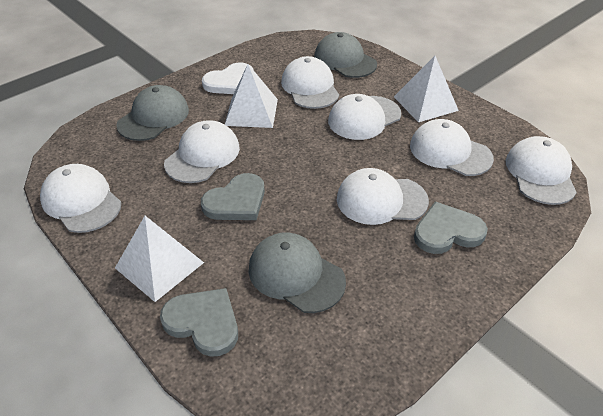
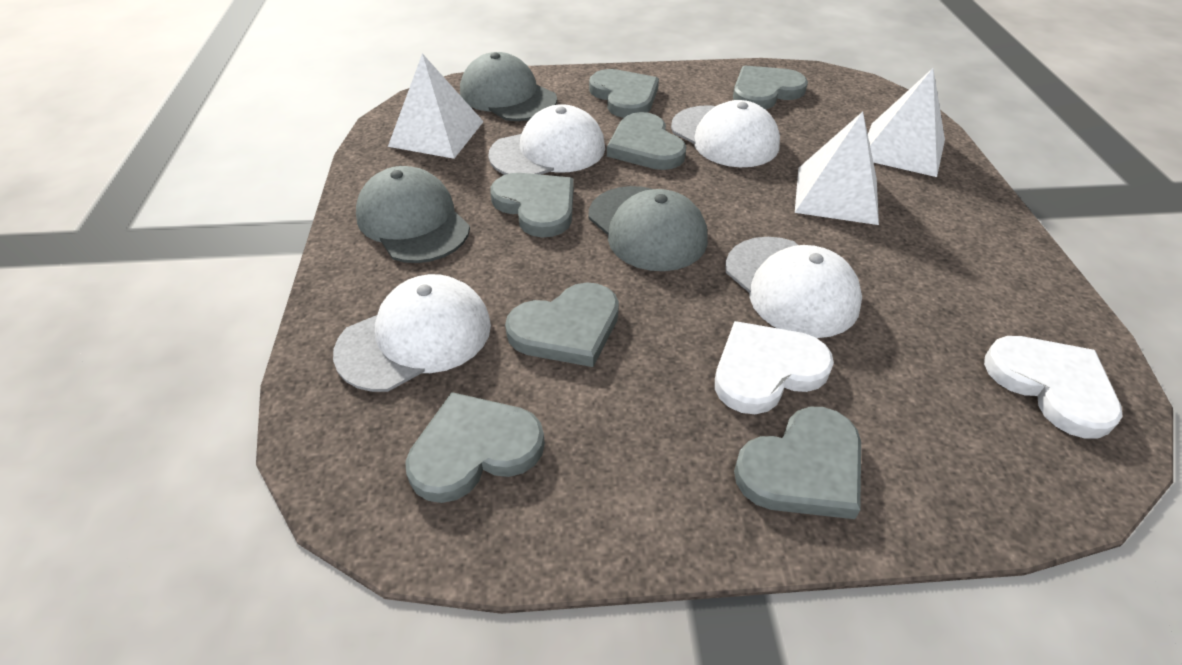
grey heart: 3 -> 7
white cap: 7 -> 4
white heart: 1 -> 2

